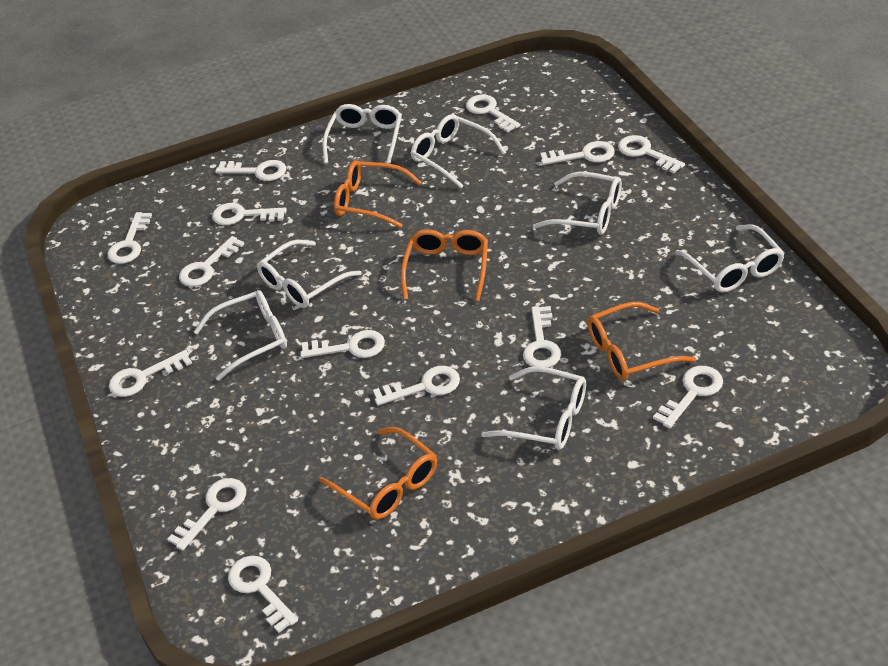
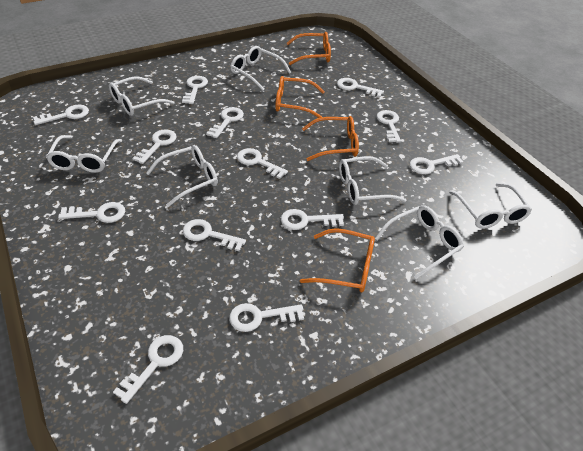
white key: 14 -> 13

